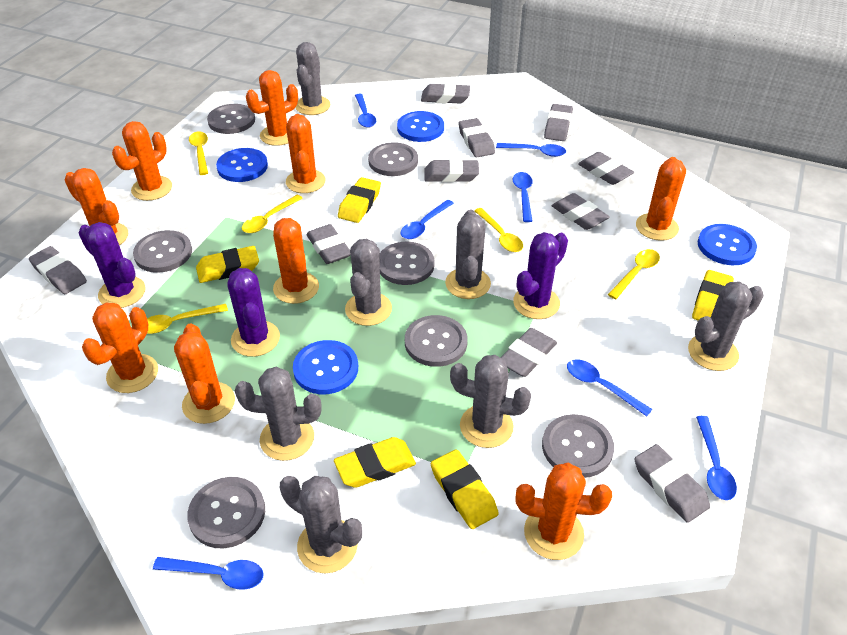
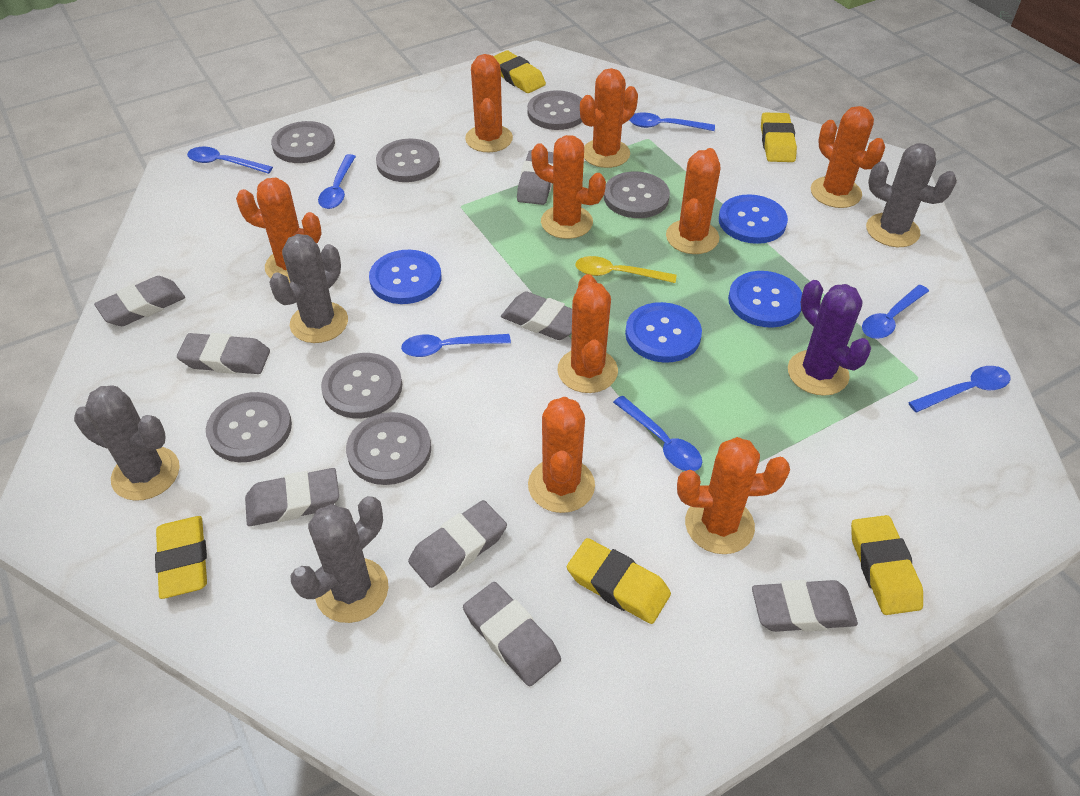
grey cactus: 7 -> 4
grey eraser: 10 -> 8
purple cactus: 3 -> 1
yellow spoon: 5 -> 1

